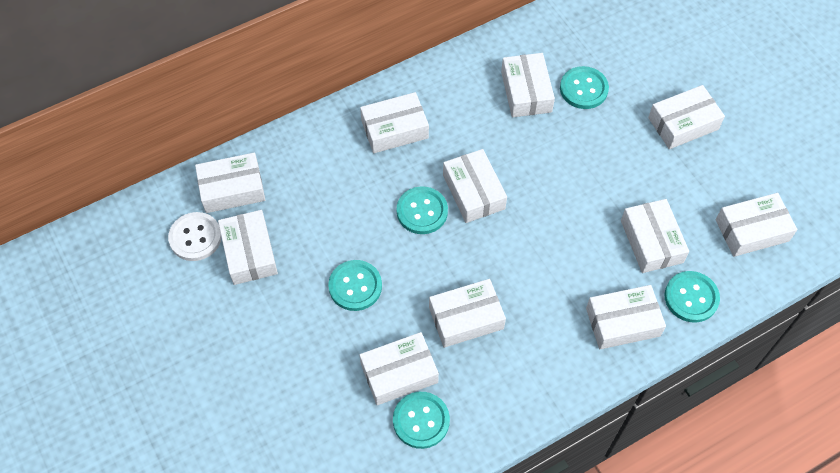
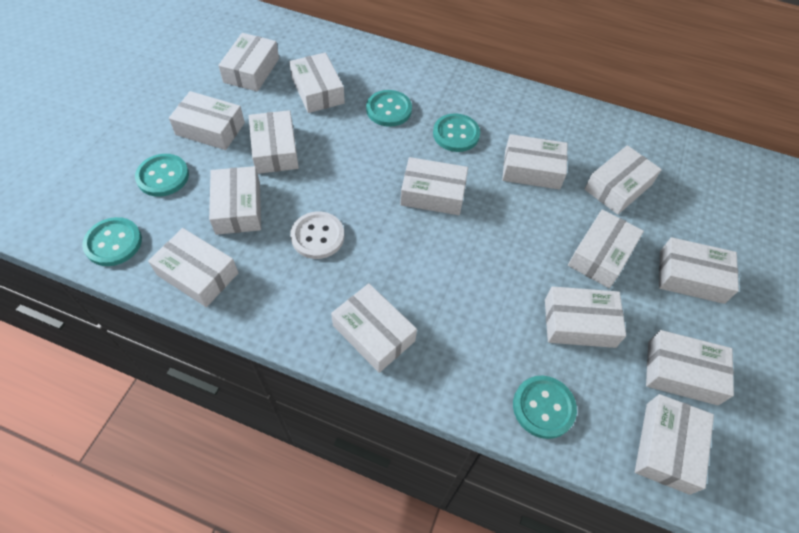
white box: 11 -> 15

